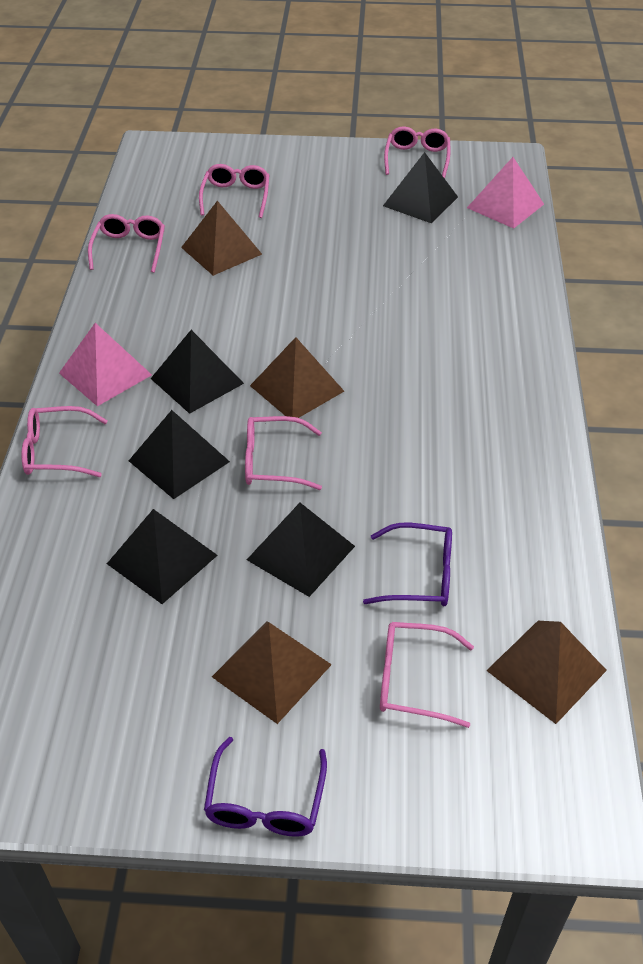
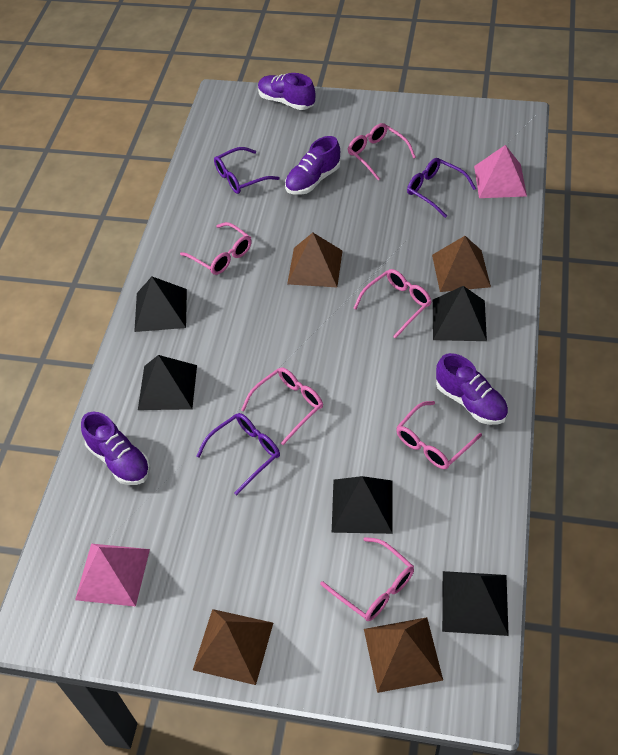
purple glasses: 2 -> 3
purple shoe: 0 -> 4

